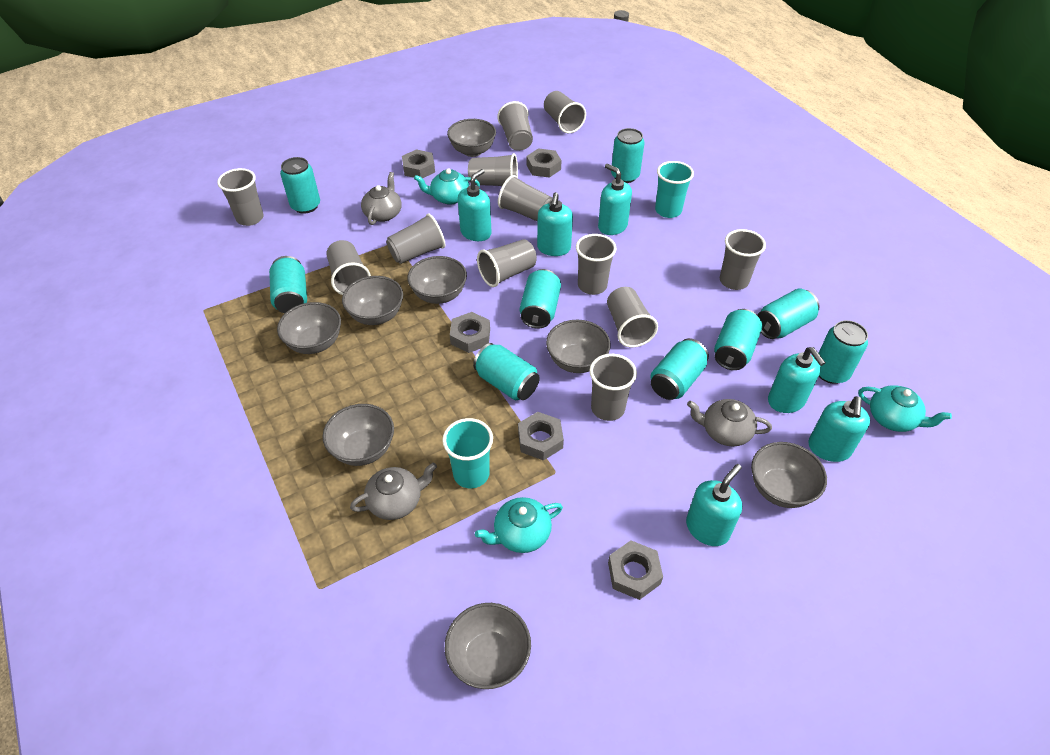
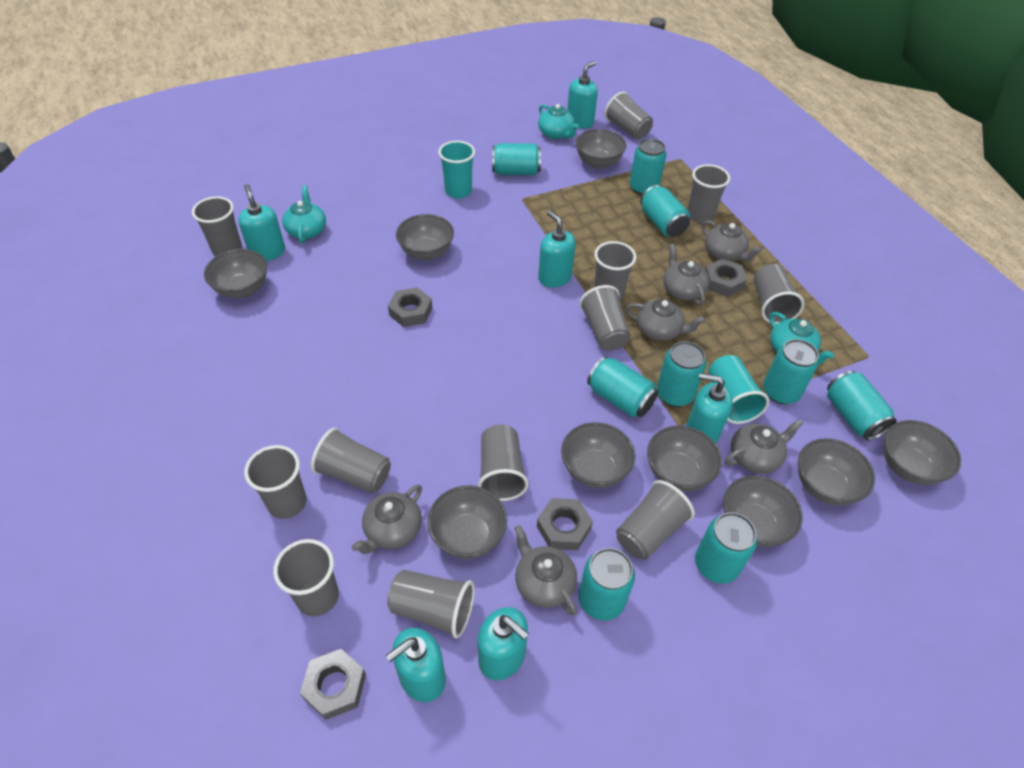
grey bowl: 8 -> 9
grey nut: 5 -> 4
grey teapot: 3 -> 6

